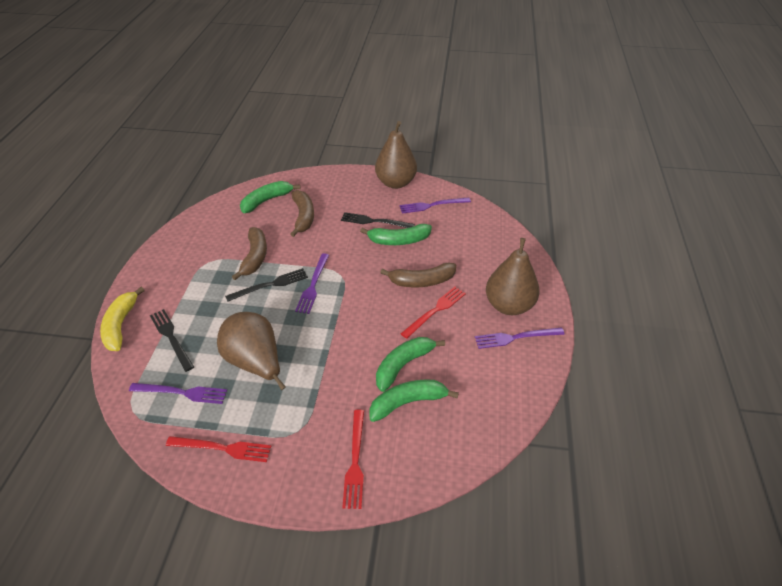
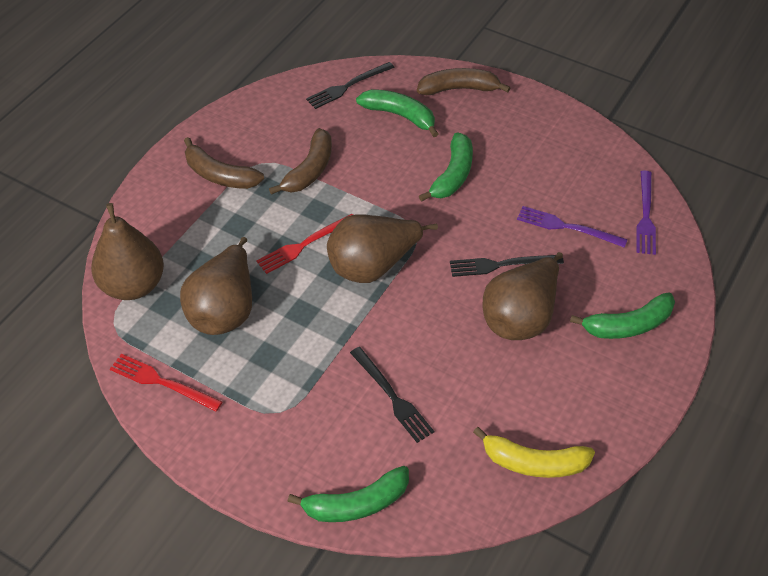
brown pear: 3 -> 4
purple fork: 4 -> 2
red fork: 3 -> 2

